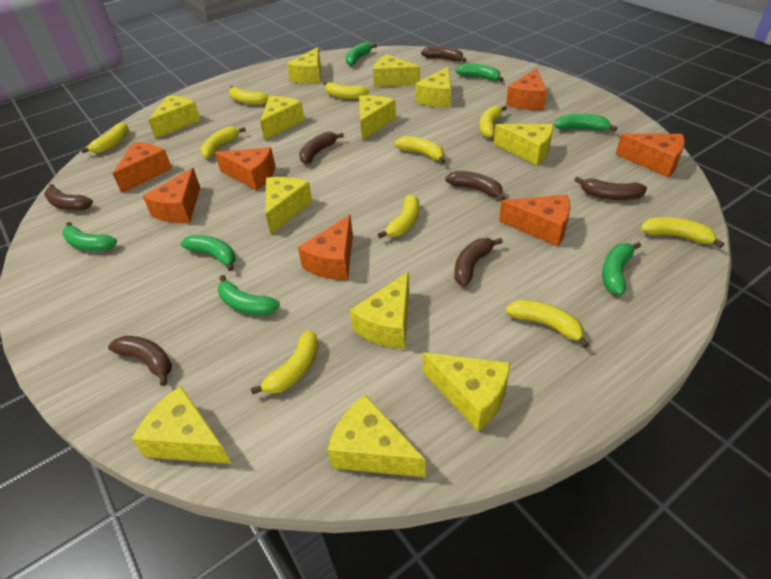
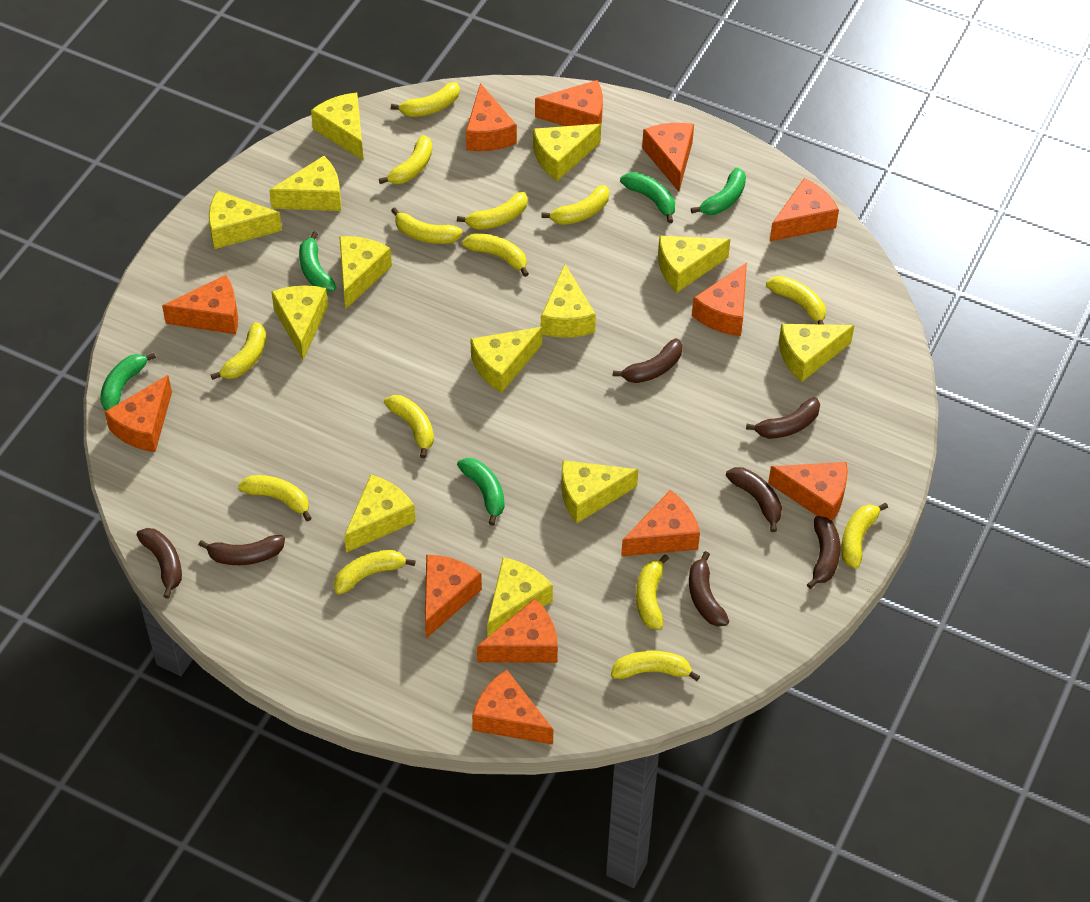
green banana: 7 -> 5
orange cheese: 7 -> 12
yellow banana: 10 -> 14
yellow cheese: 12 -> 13

